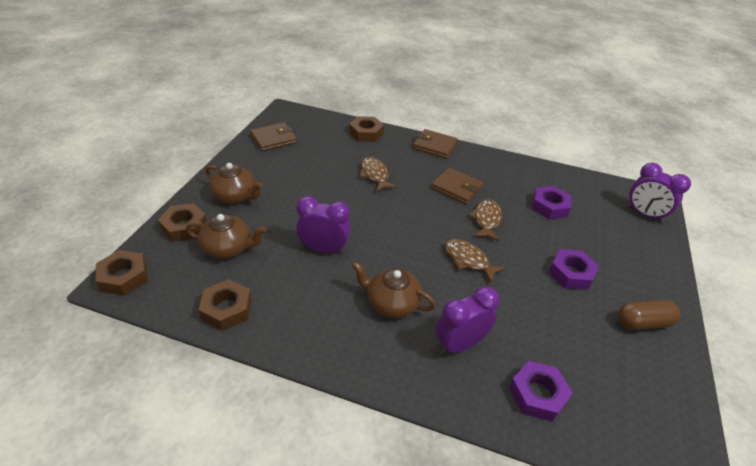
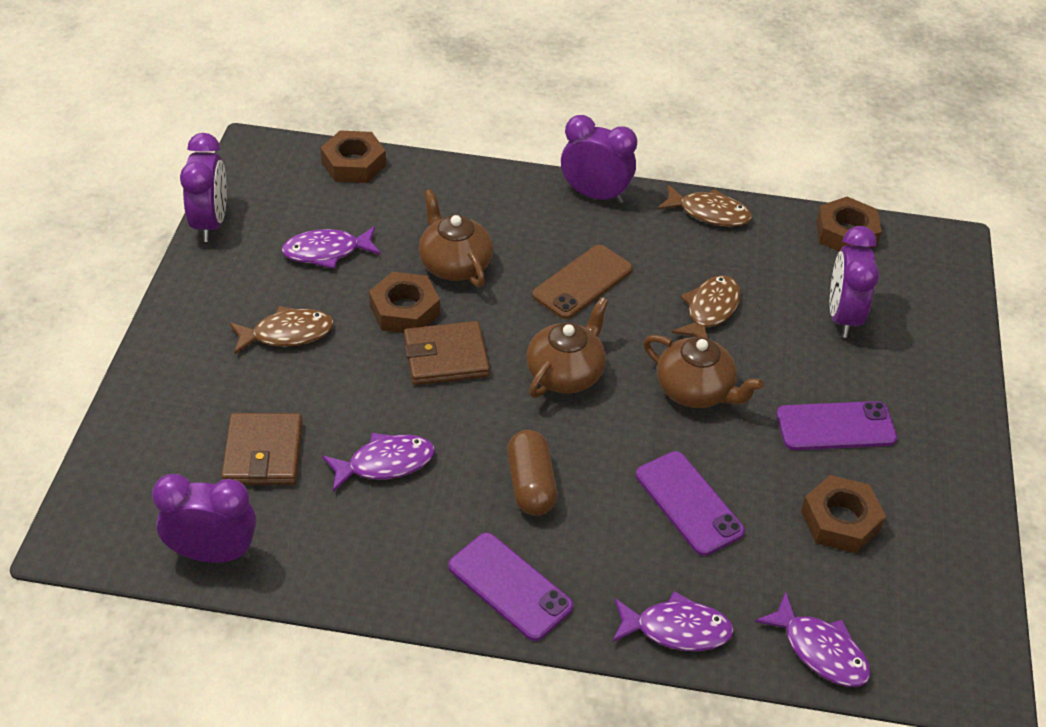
brown phone: 0 -> 1
brown wallet: 3 -> 2
purple clock: 3 -> 4
purple fish: 0 -> 4
purple nut: 3 -> 0
purple phone: 0 -> 3

